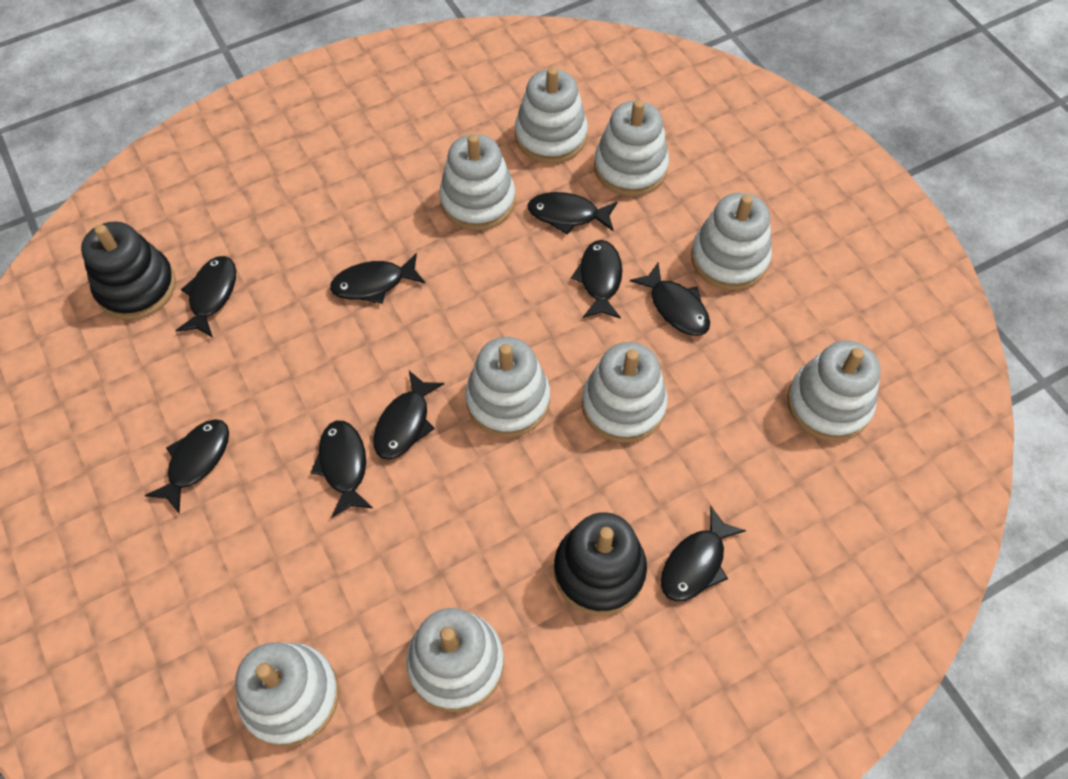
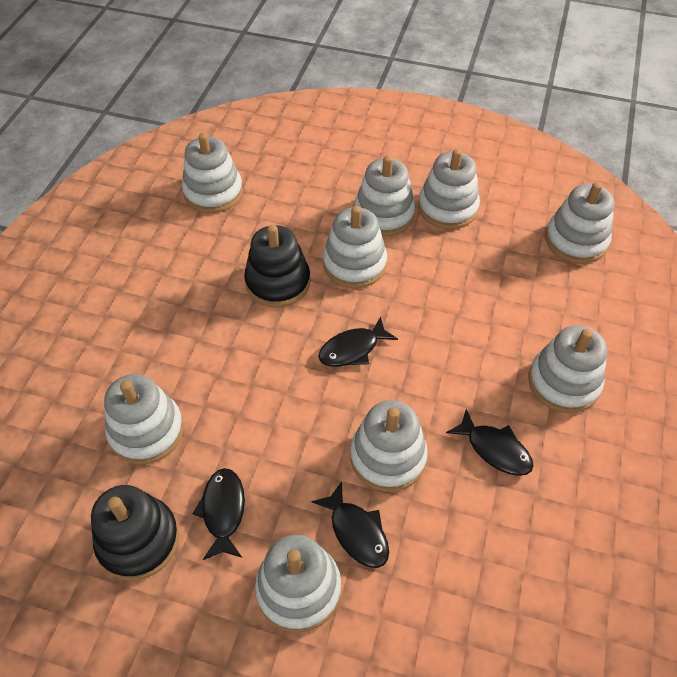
black fish: 9 -> 4

